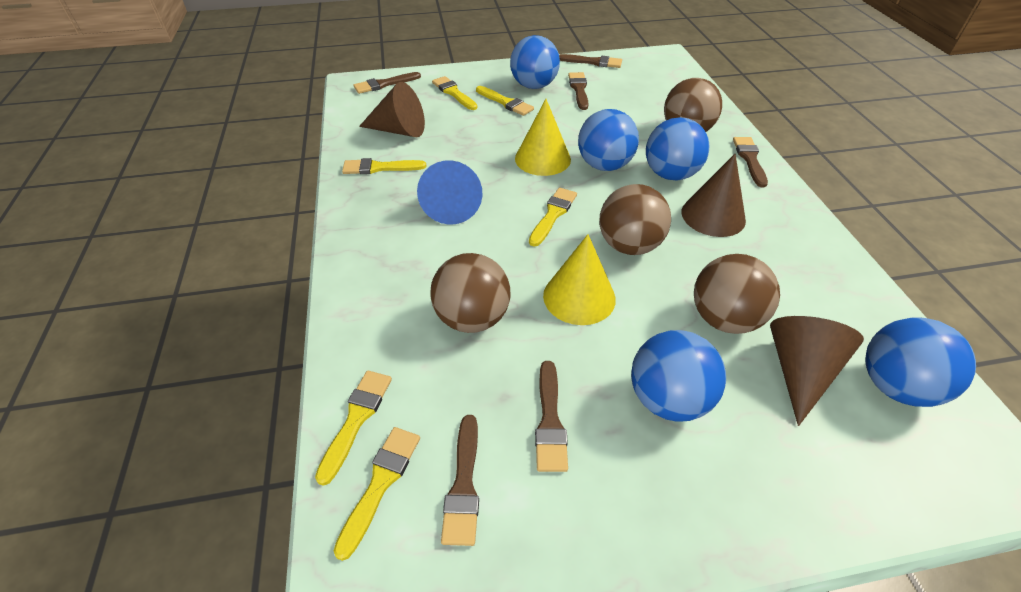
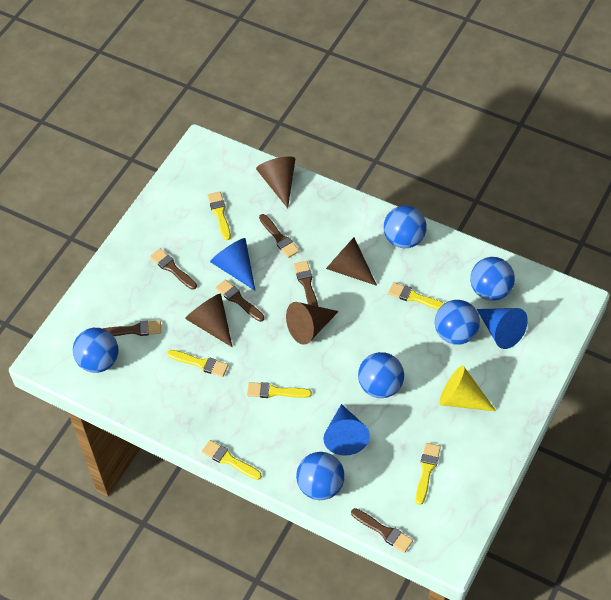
blue ball: 5 -> 6
blue cone: 1 -> 3
brown ball: 4 -> 0
brown cone: 3 -> 4
yellow cone: 2 -> 1

